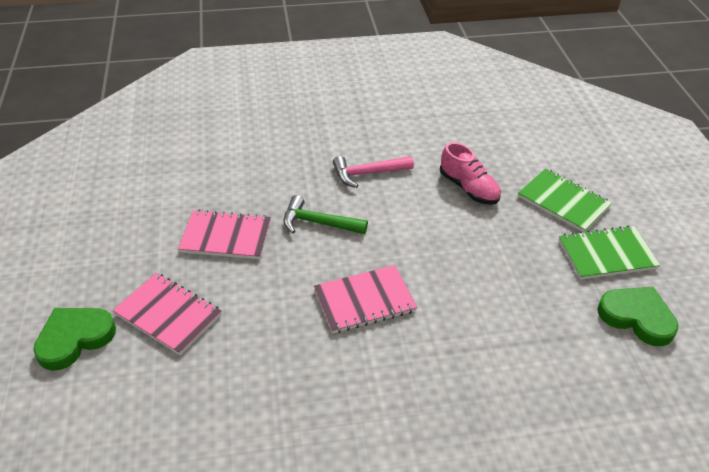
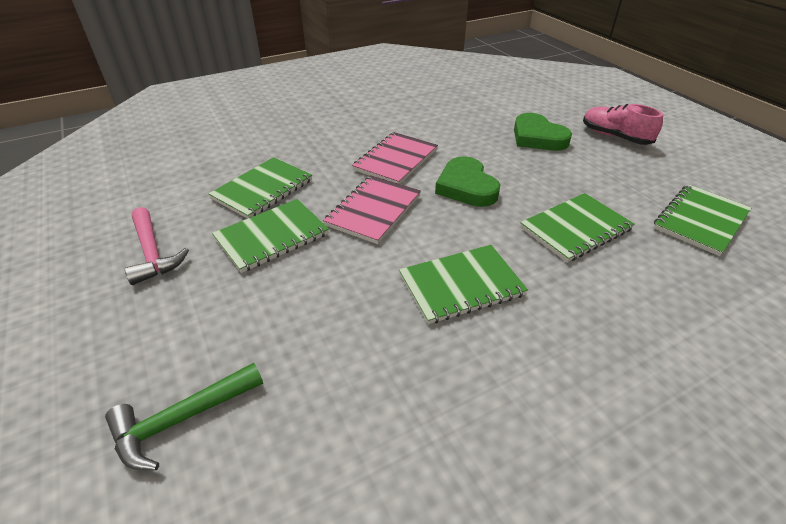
green notebook: 2 -> 5
pink notebook: 3 -> 2

